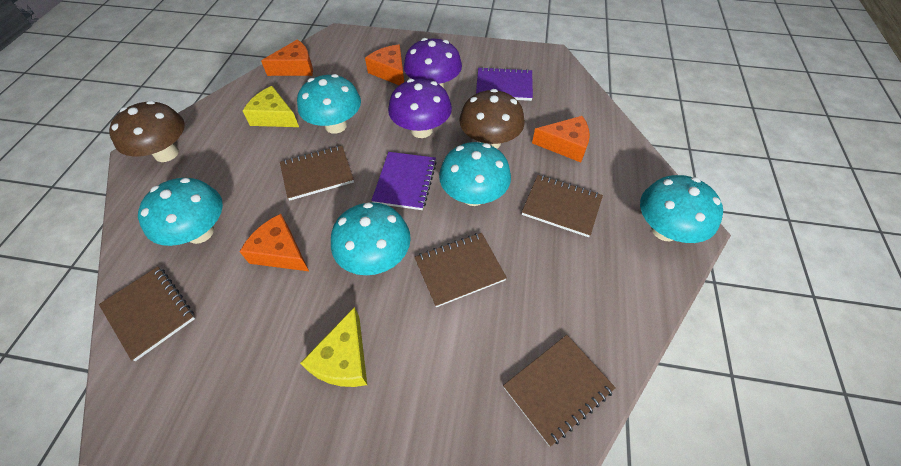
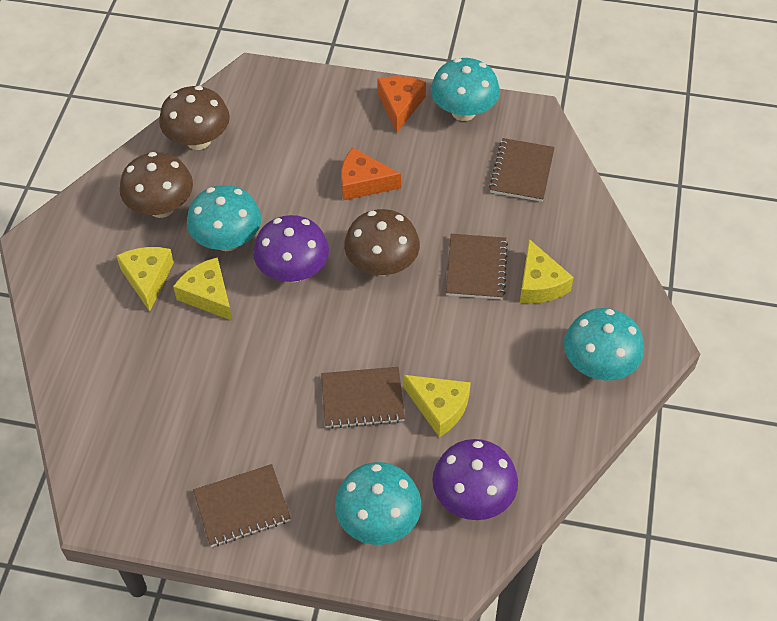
brown mushroom: 2 -> 3
brown notebook: 5 -> 4
orange cheese: 4 -> 2
purple notebook: 2 -> 0
turquoise mushroom: 5 -> 4
yellow cheese: 2 -> 4

